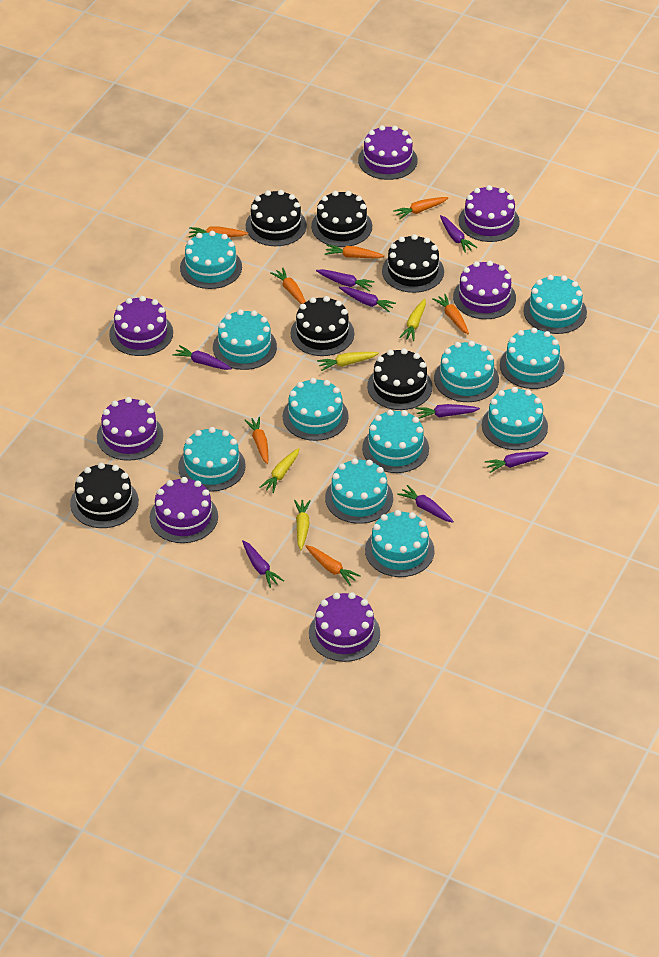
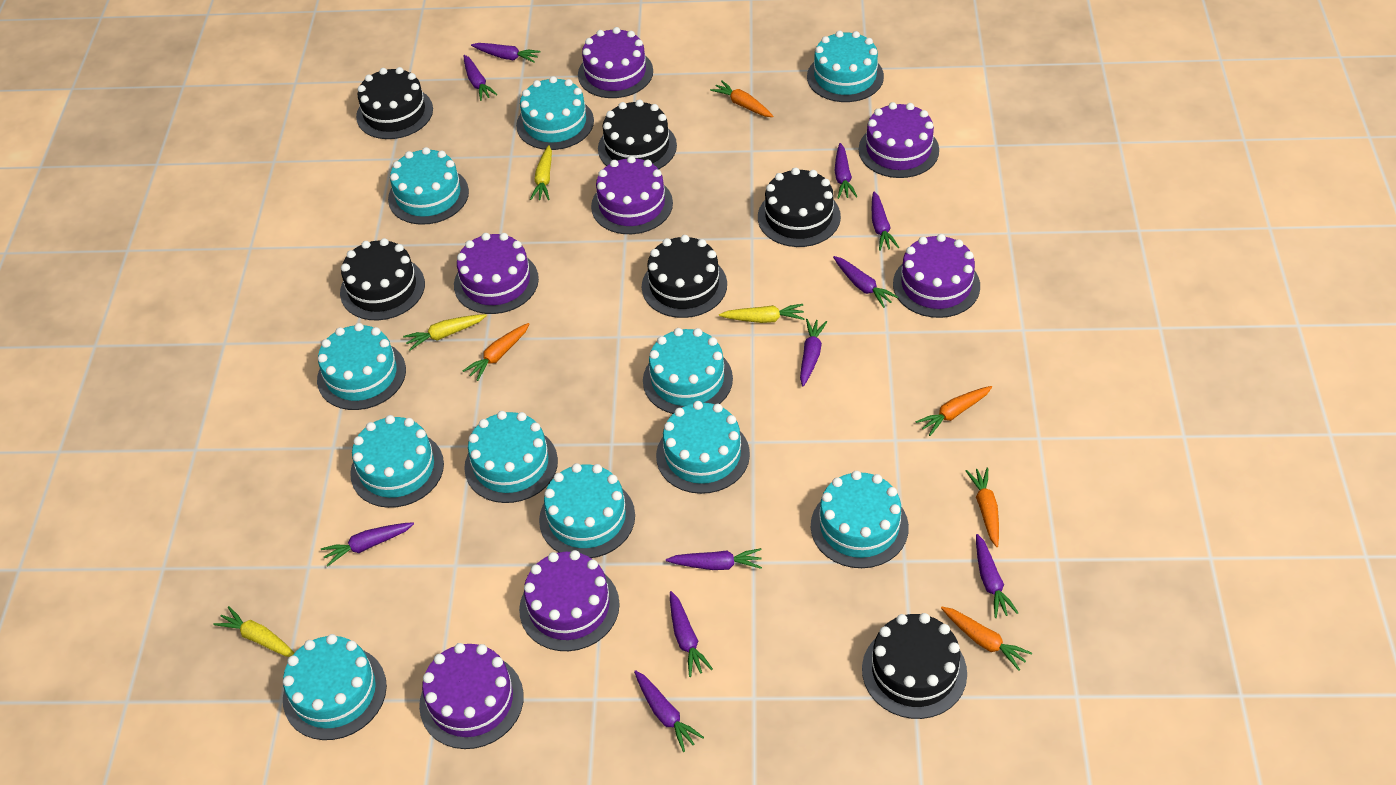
orange carrot: 7 -> 5
purple carrot: 8 -> 11

